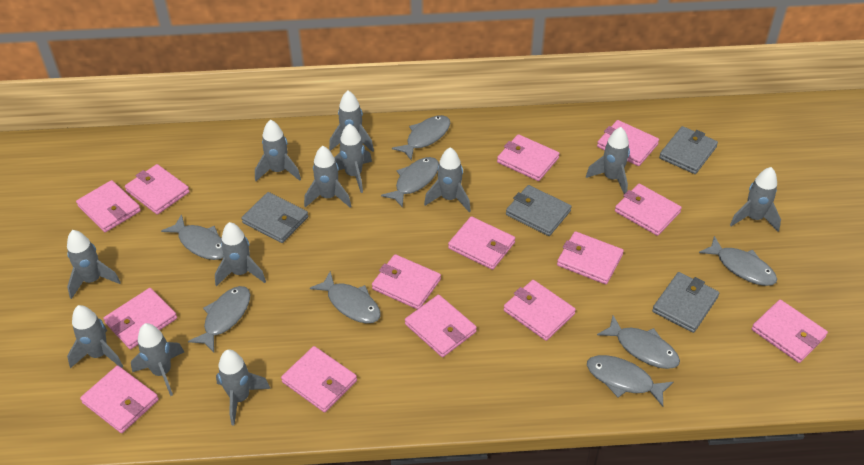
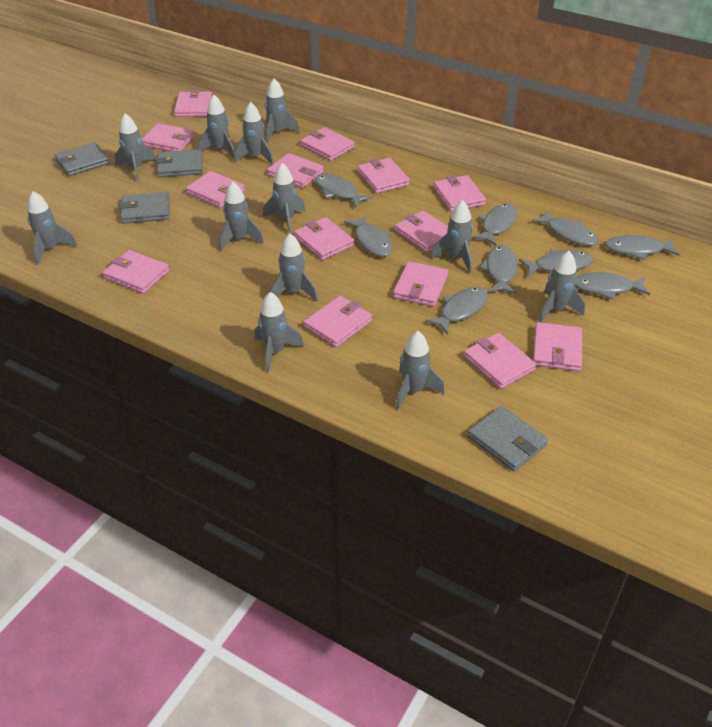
grey fish: 8 -> 9

